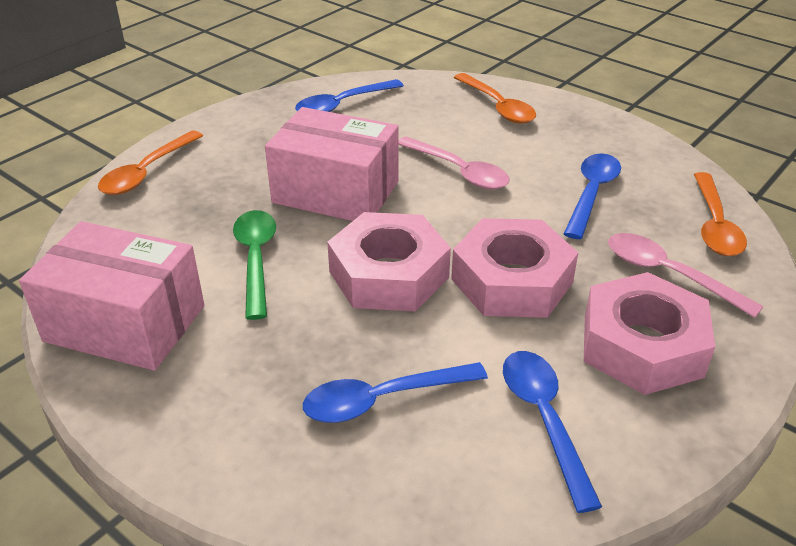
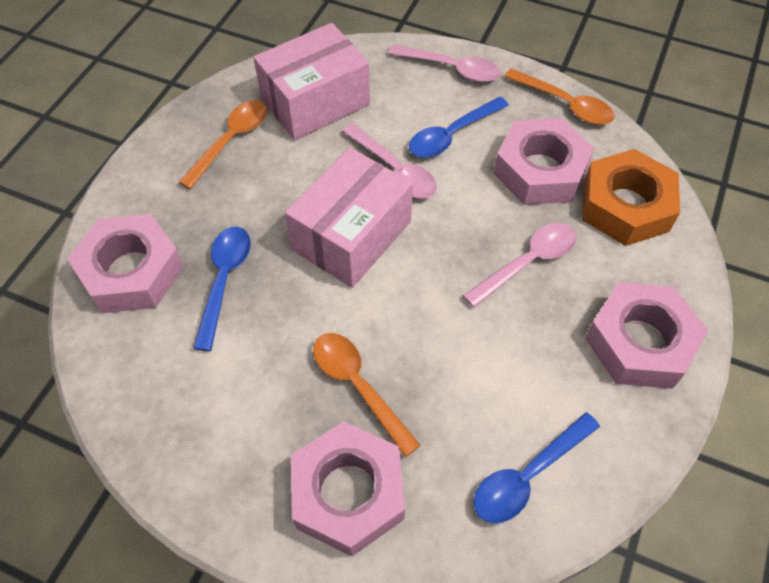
blue spoon: 4 -> 3
green spoon: 1 -> 0
orange nut: 0 -> 1
pink nut: 3 -> 4
pink spoon: 2 -> 3

